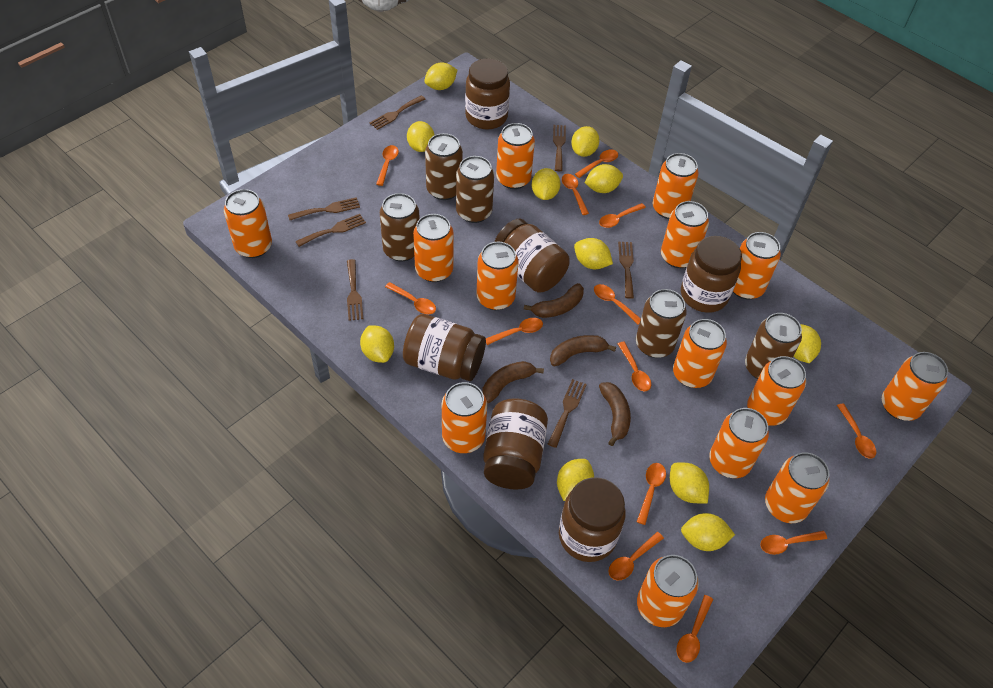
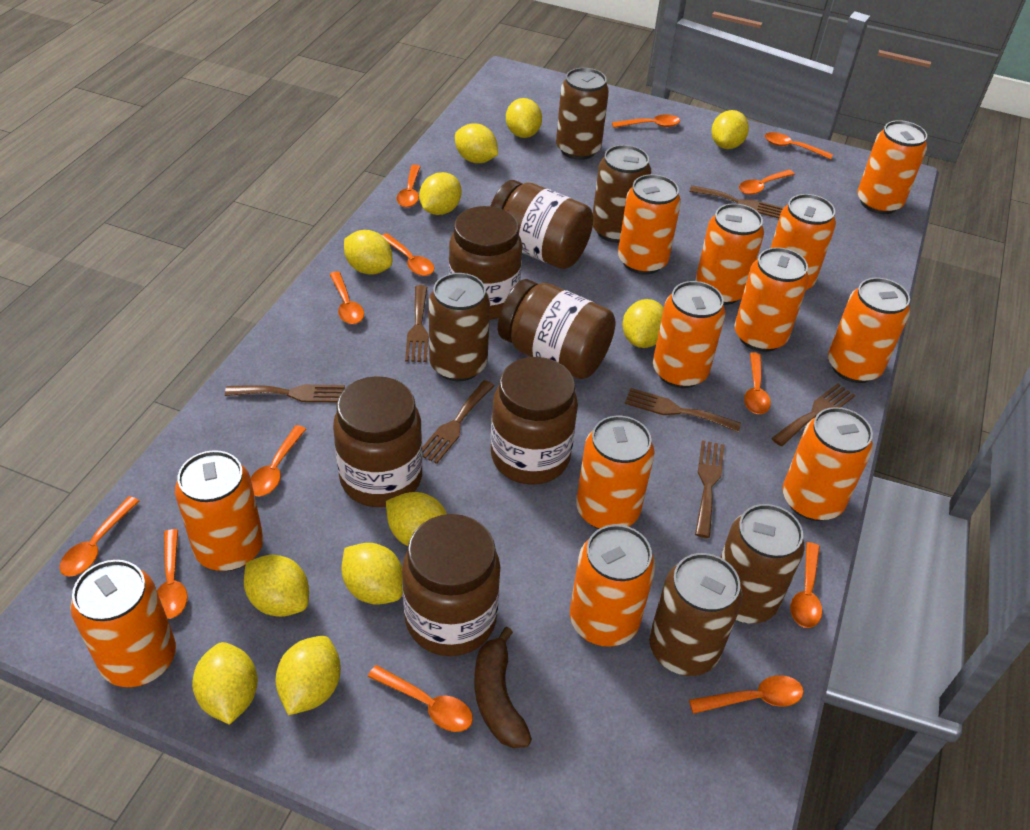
brown banana: 4 -> 1
orange can: 14 -> 12

